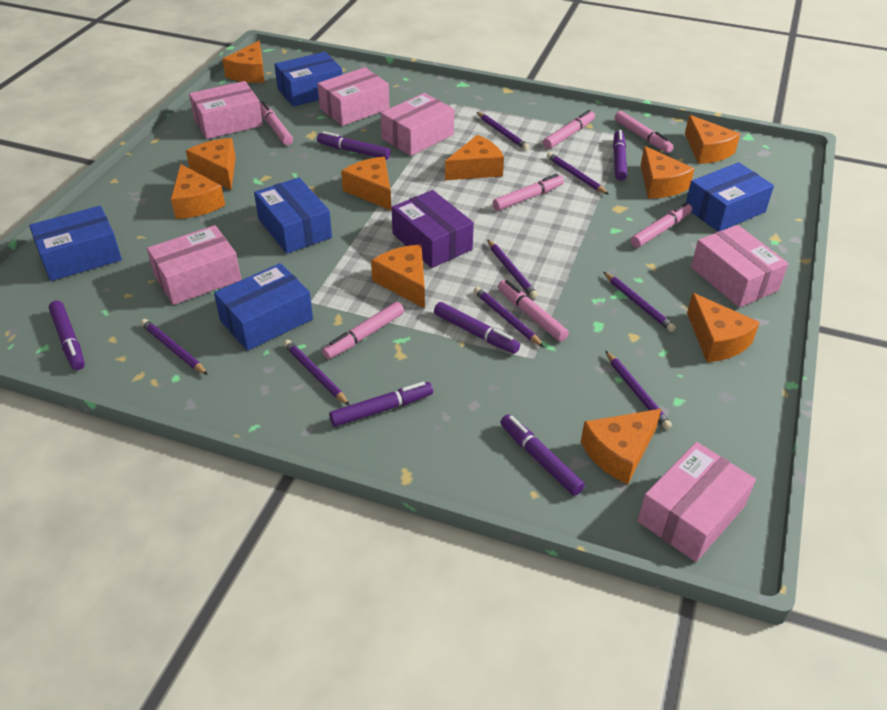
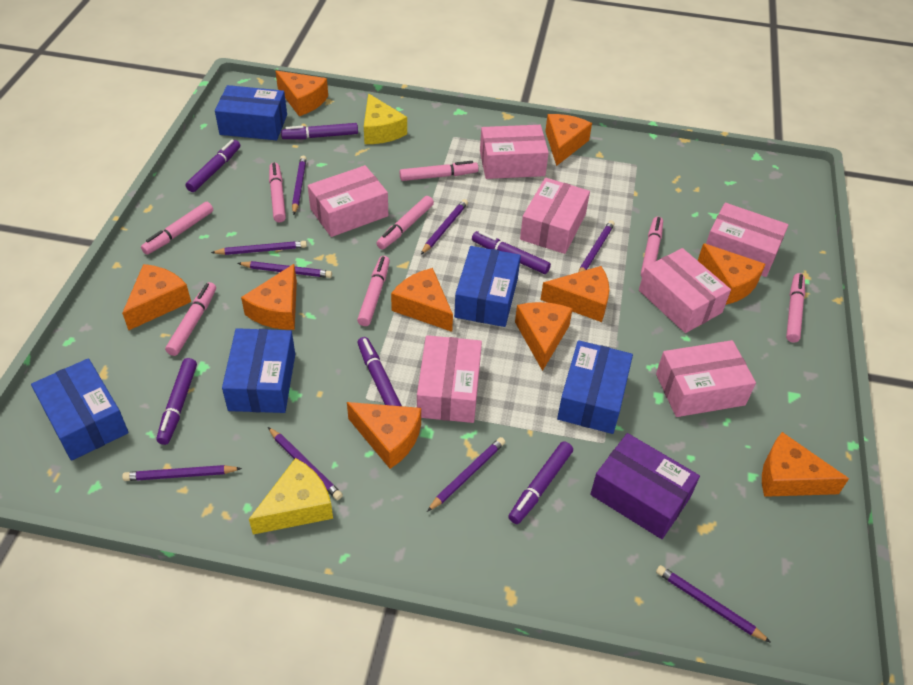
pink box: 6 -> 7
pink marker: 7 -> 8
purple pencil: 8 -> 9
yellow cheese: 0 -> 2

